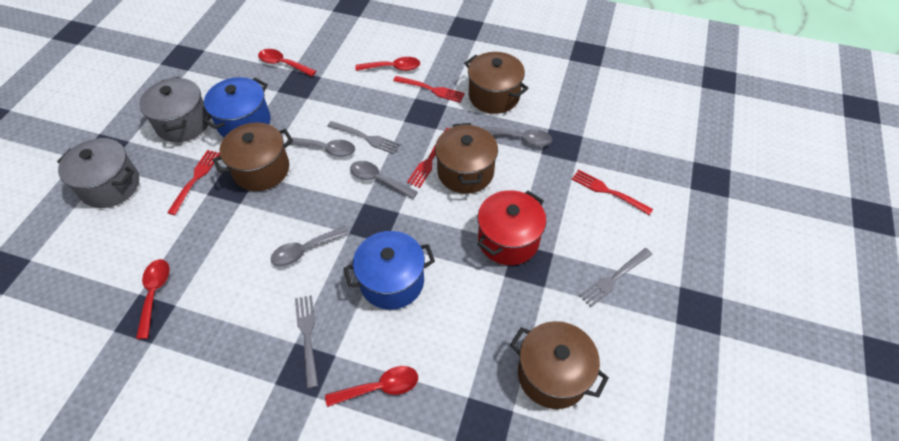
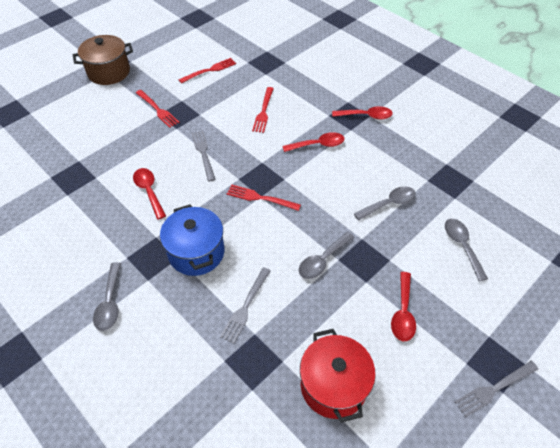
blue pot: 2 -> 1
brown pot: 4 -> 1
grey pot: 2 -> 0

